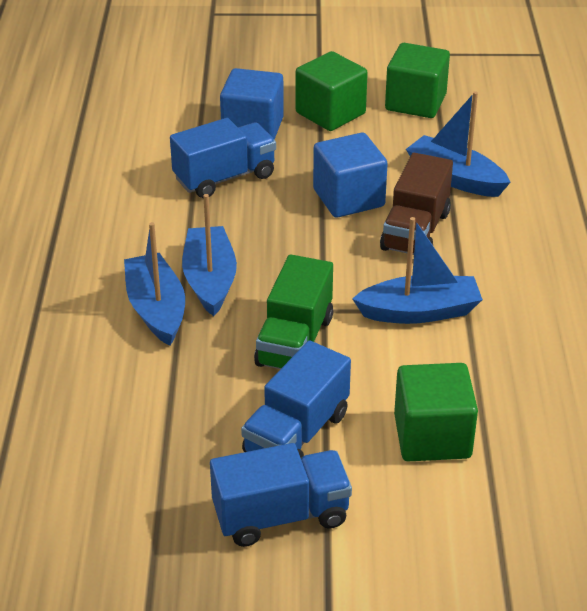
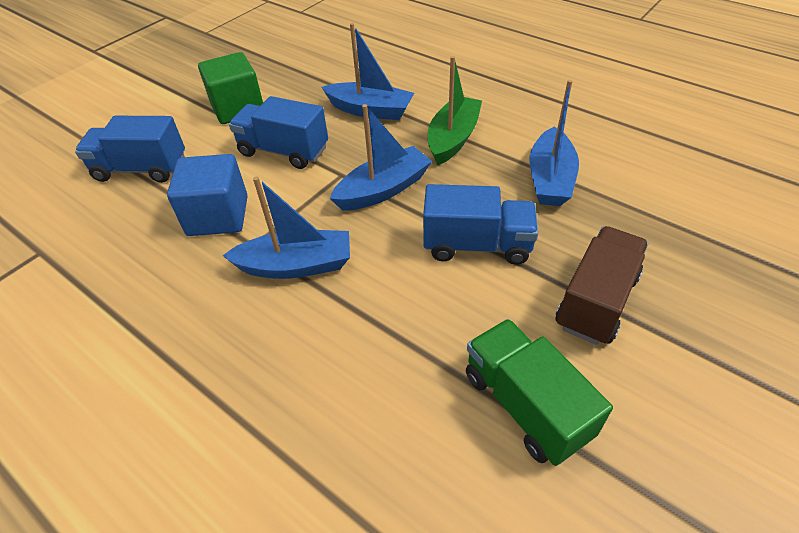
blue cube: 2 -> 1
green boat: 0 -> 1
green cube: 3 -> 1

